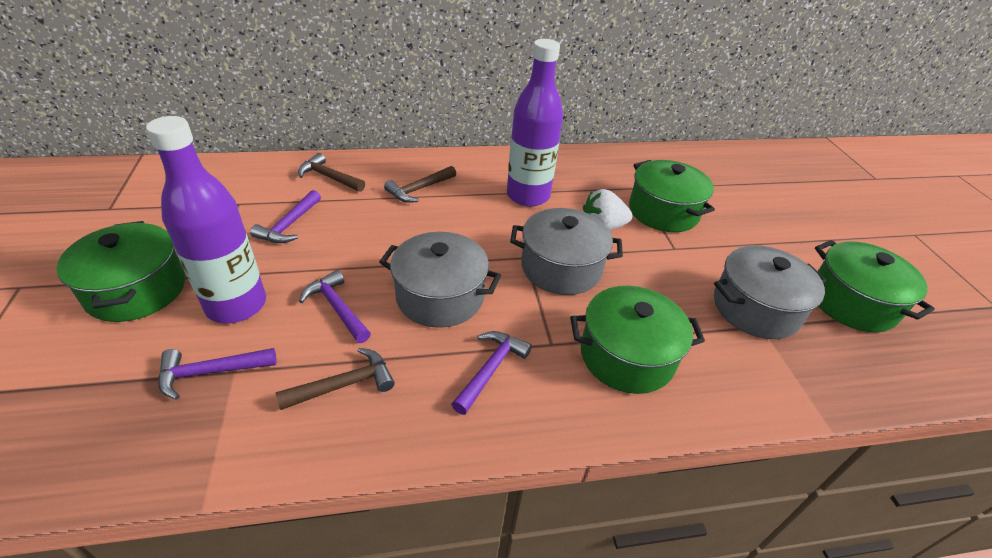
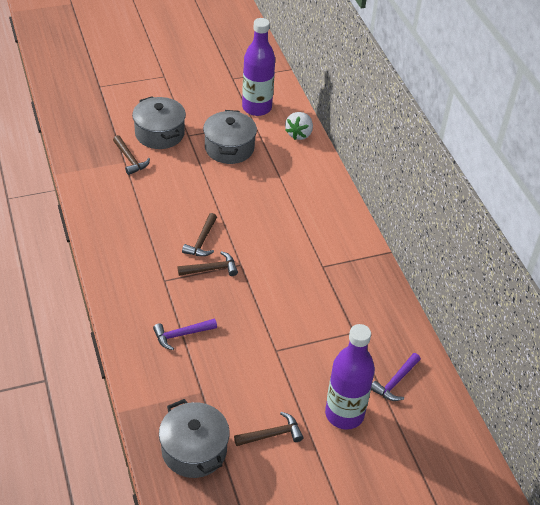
brown hammer: 3 -> 4
green pot: 4 -> 0
purple hammer: 4 -> 2

